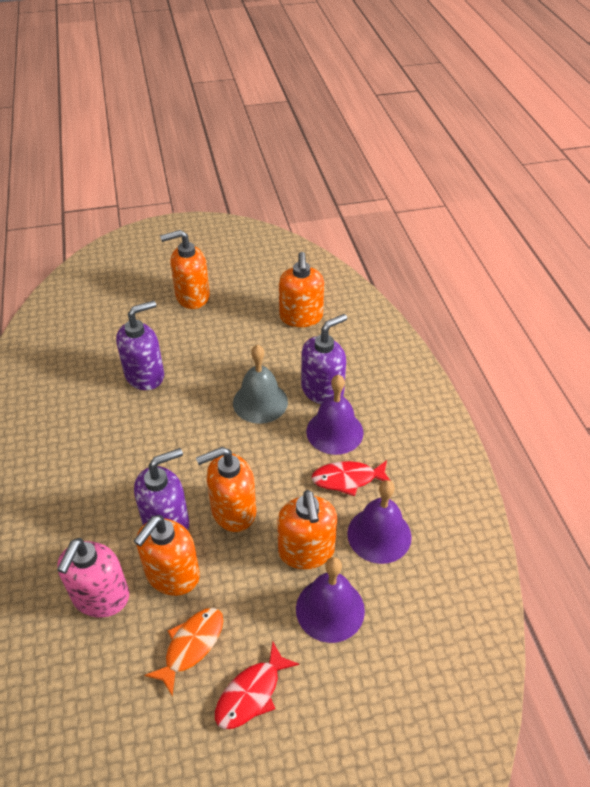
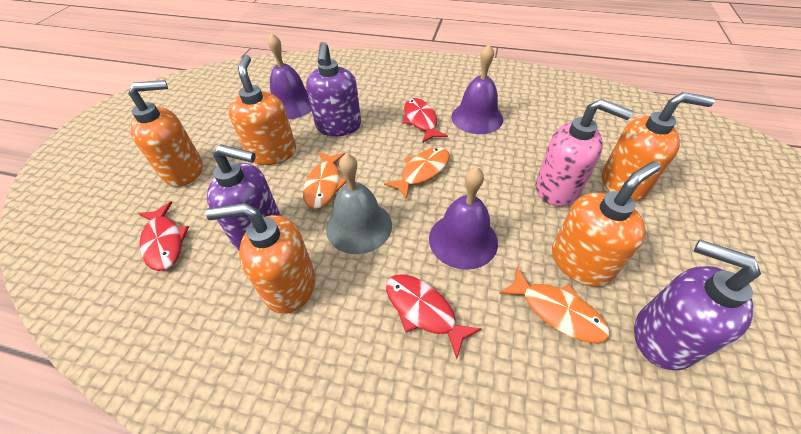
orange fish: 1 -> 3
red fish: 2 -> 3

